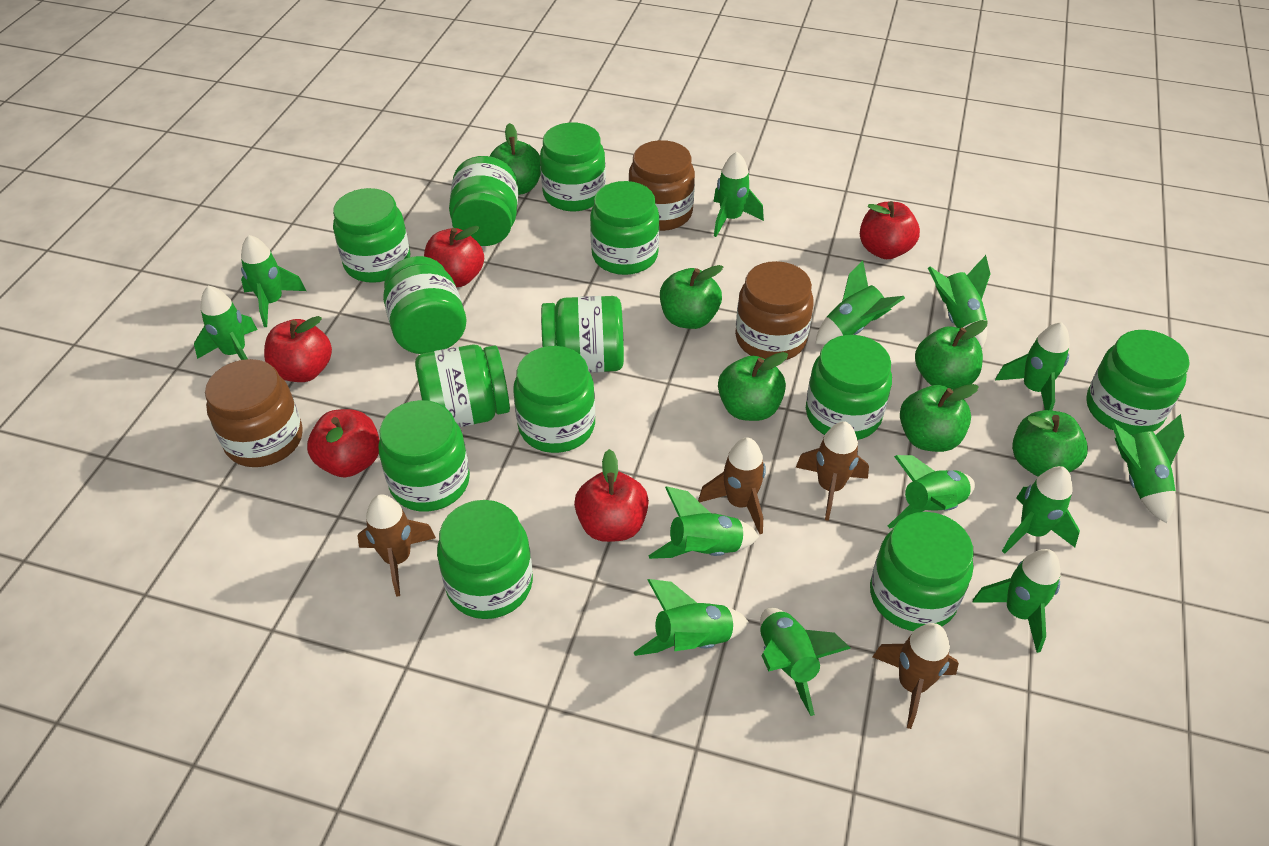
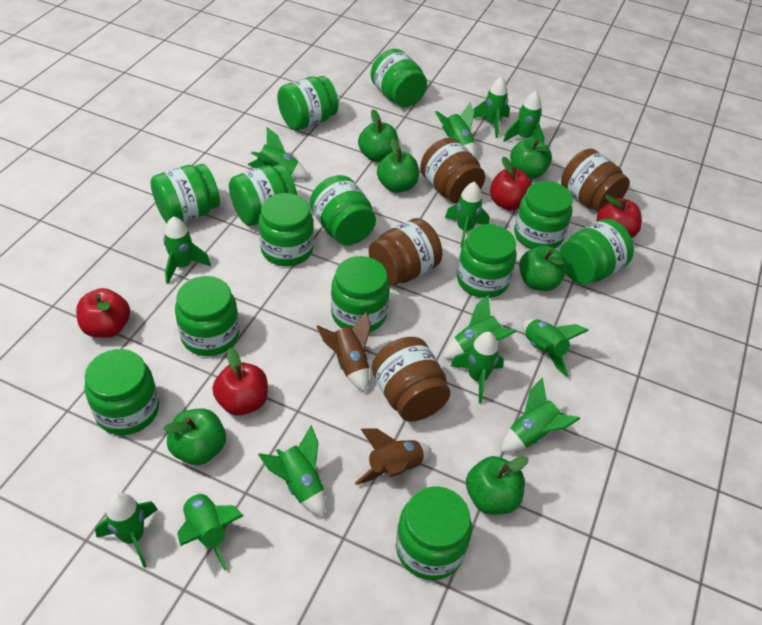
brown jar: 3 -> 4
brown rocket: 4 -> 2
red apple: 5 -> 4

